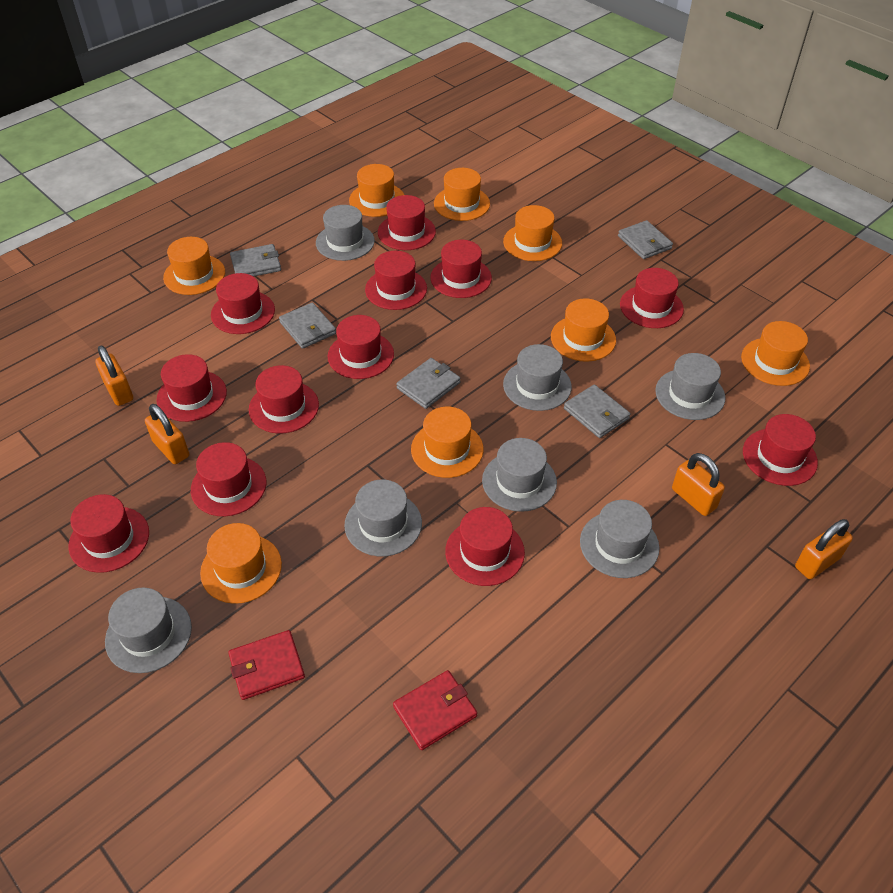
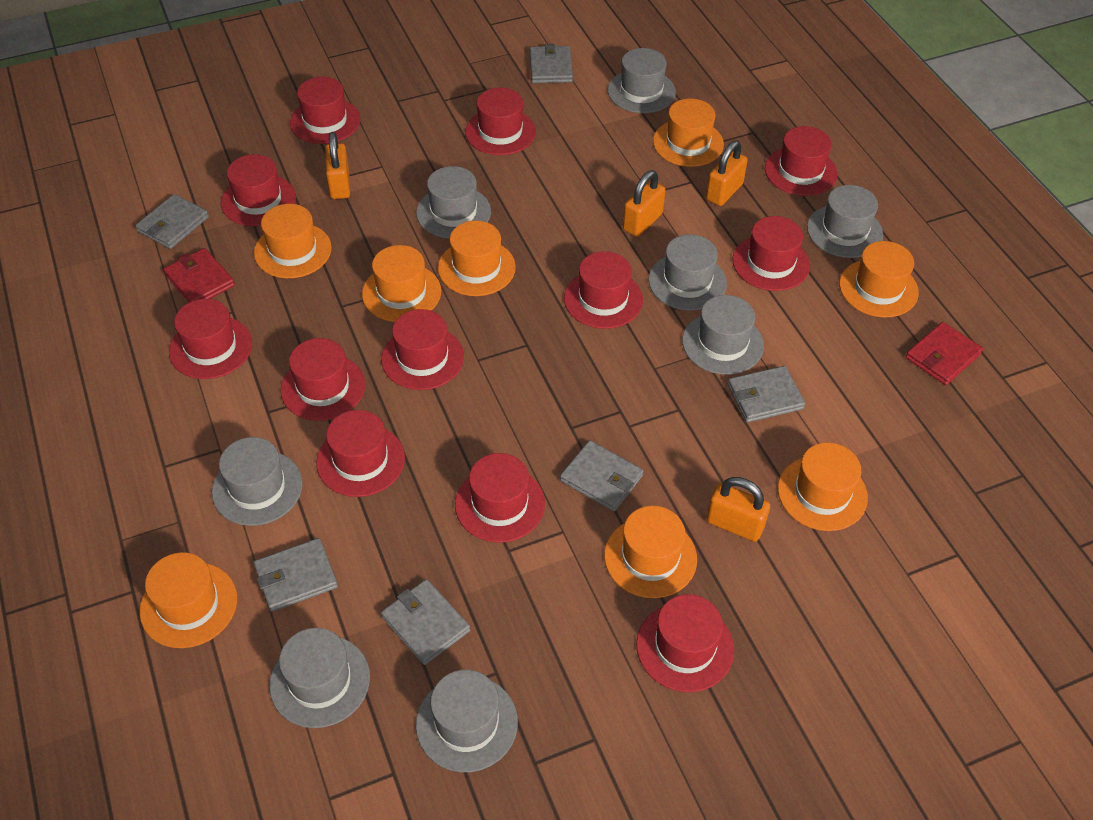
grey hat: 7 -> 8
grey wallet: 5 -> 6

